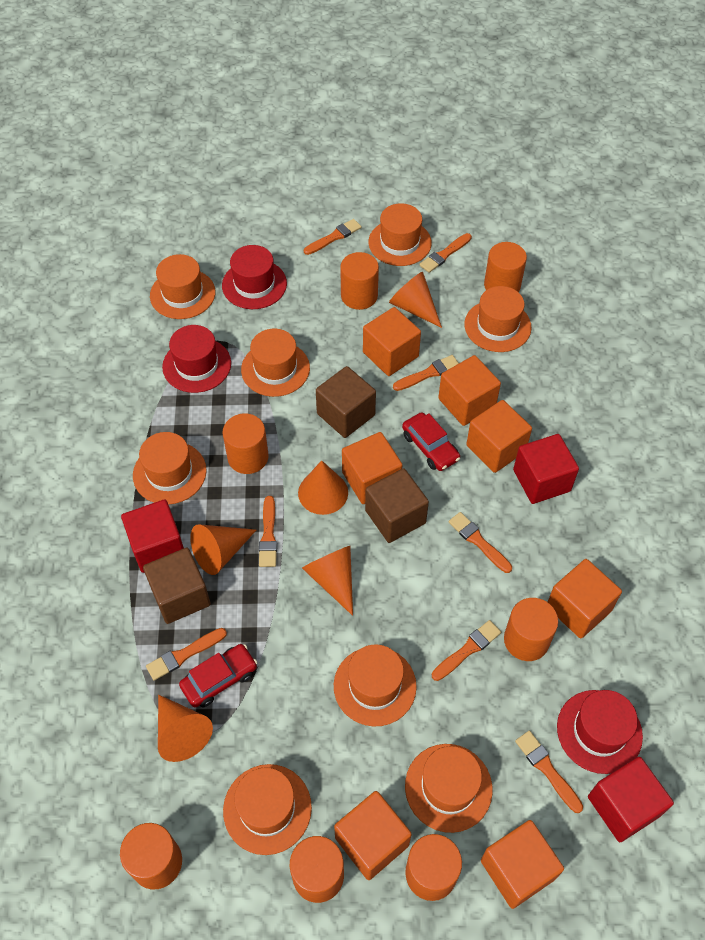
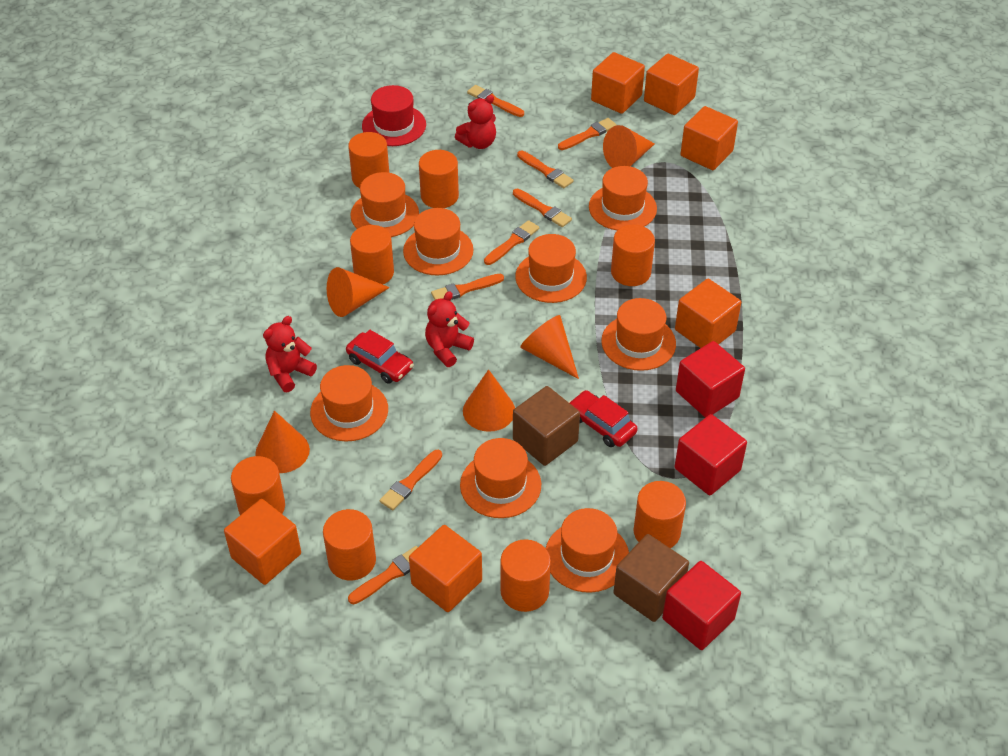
brown cube: 3 -> 2
orange cube: 7 -> 6
orange cylinder: 7 -> 8
red hat: 3 -> 1
red teddy bear: 0 -> 3

